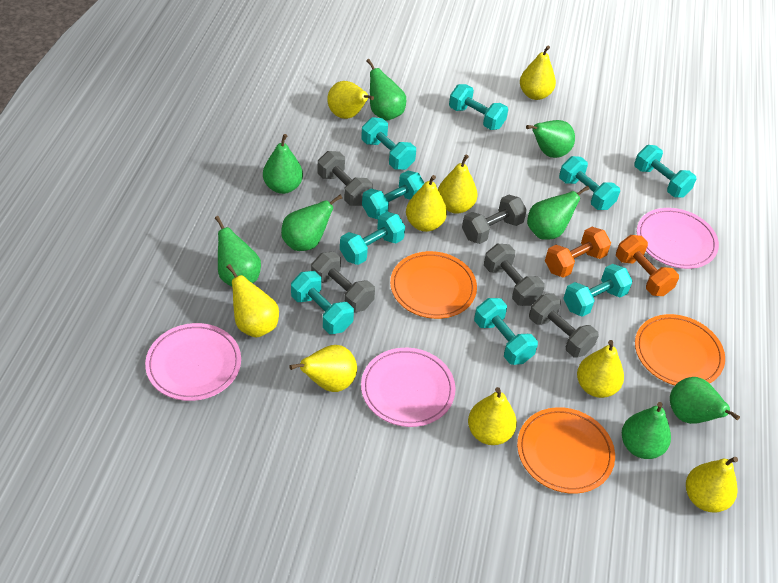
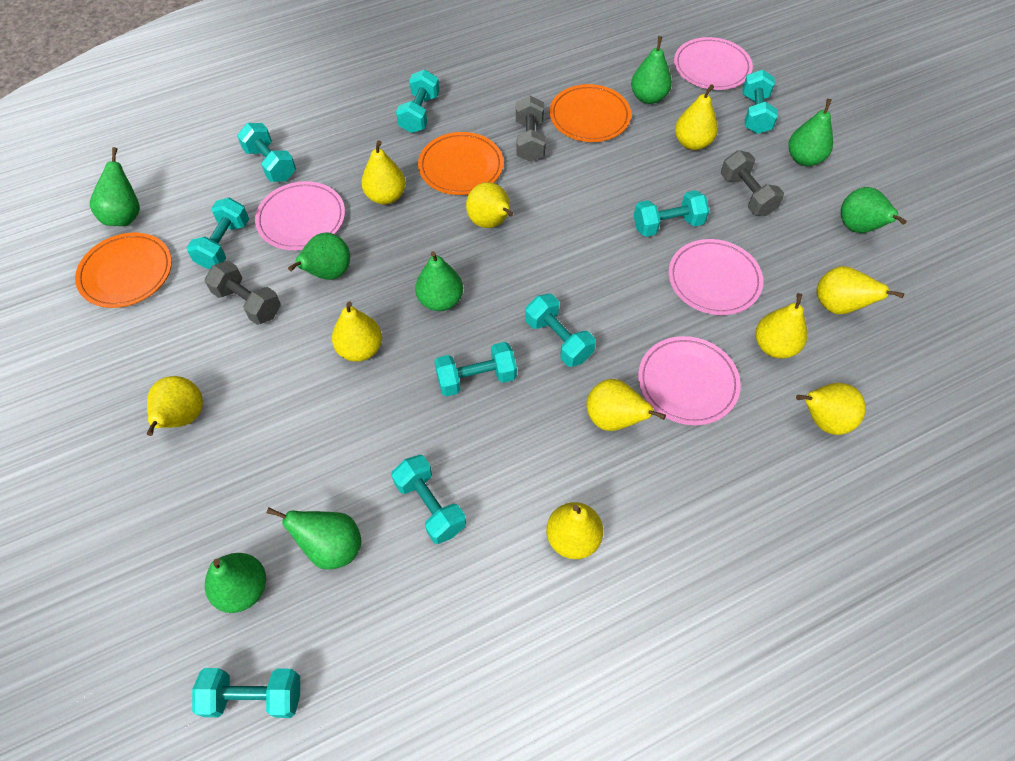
grey dumbbell: 5 -> 3
orange dumbbell: 2 -> 0
pink plate: 3 -> 4
yellow pear: 9 -> 10

